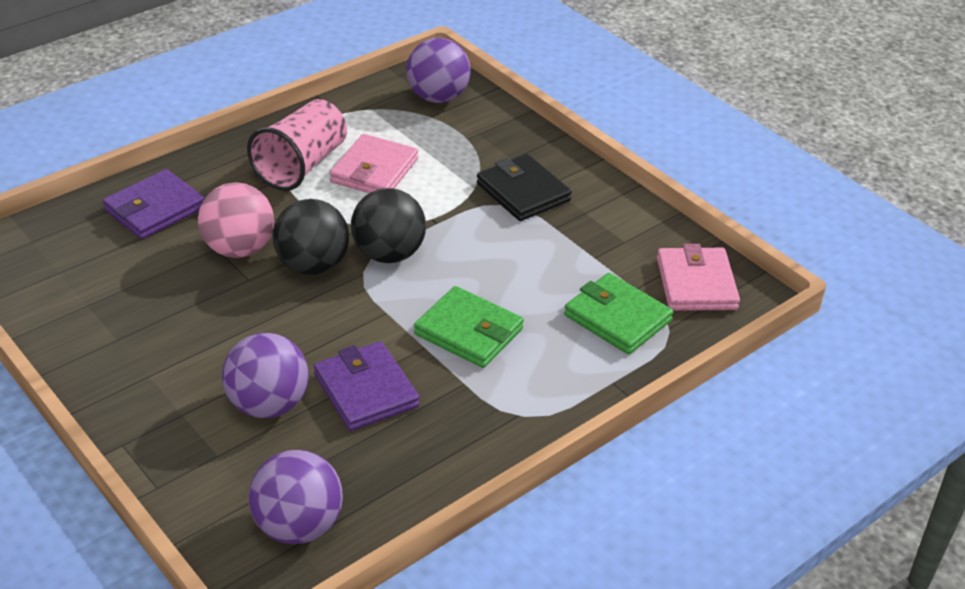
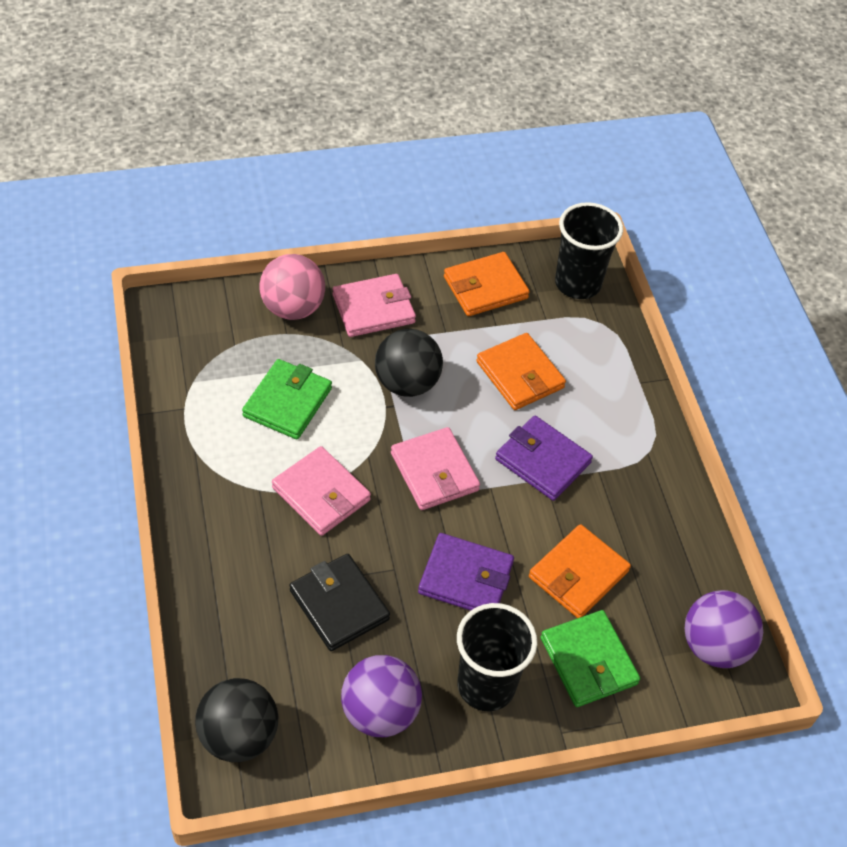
black cup: 0 -> 2
orange wallet: 0 -> 3
pink cup: 1 -> 0
pink wallet: 2 -> 3
purple ball: 3 -> 2

